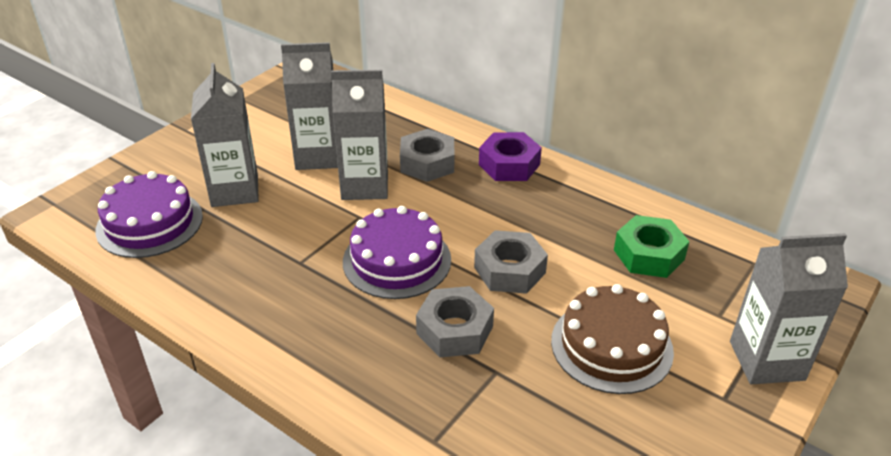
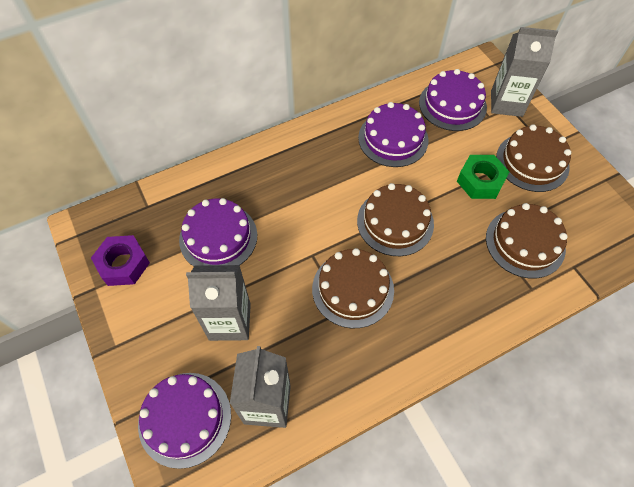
brown cake: 1 -> 4
grey carton: 4 -> 3
grey nut: 3 -> 0
purple cake: 2 -> 4

